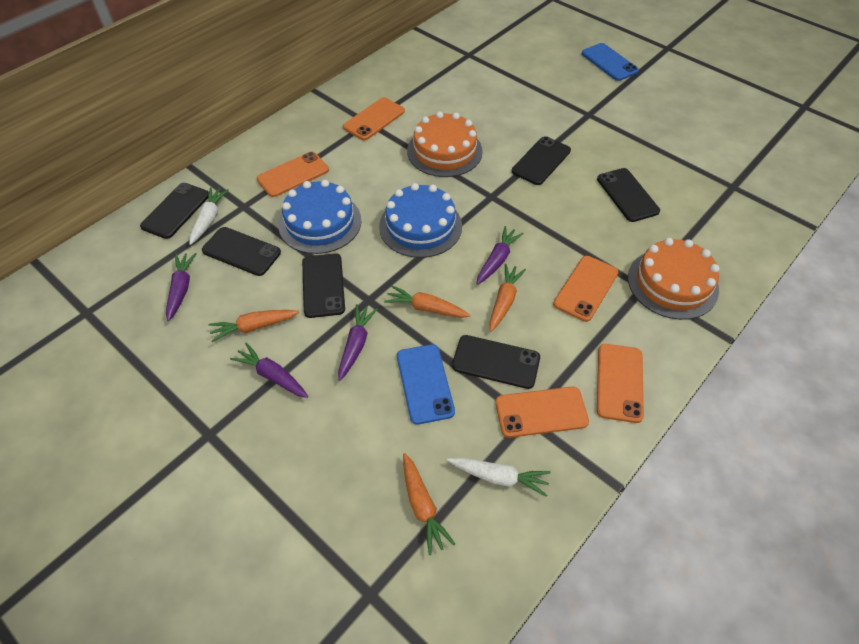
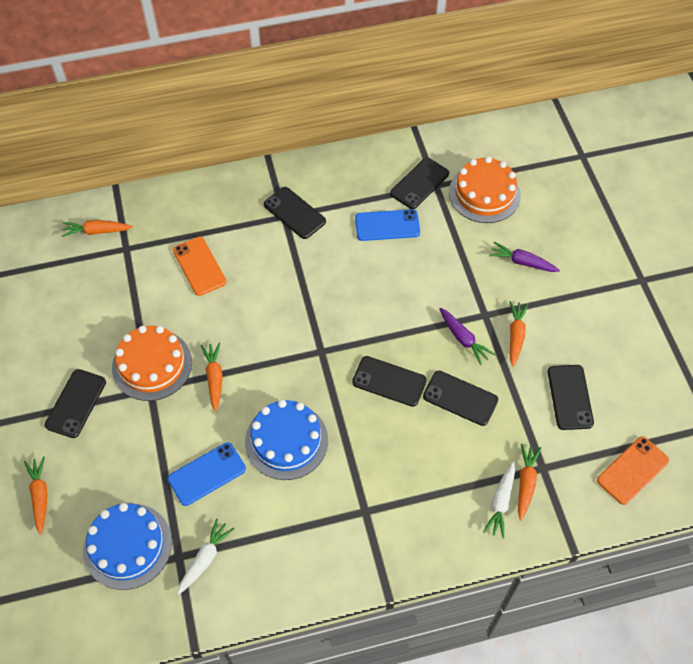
orange carrot: 4 -> 5
orange phone: 5 -> 2
purple carrot: 4 -> 2

